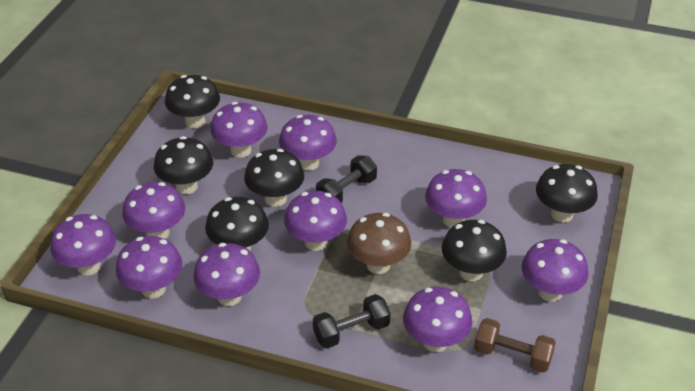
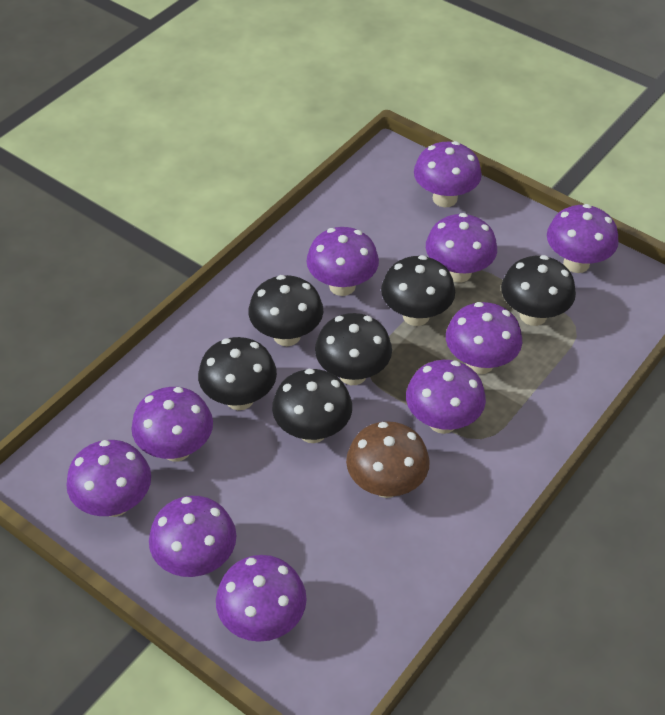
black dumbbell: 2 -> 0
brown dumbbell: 1 -> 0

